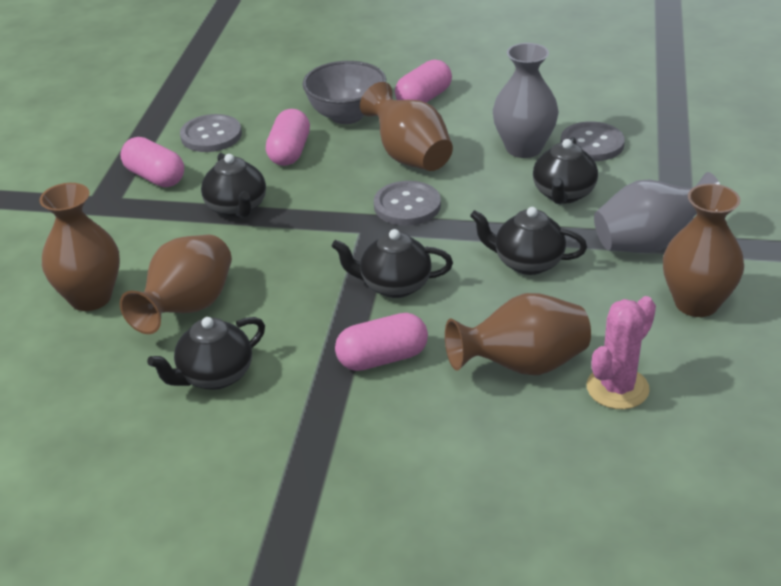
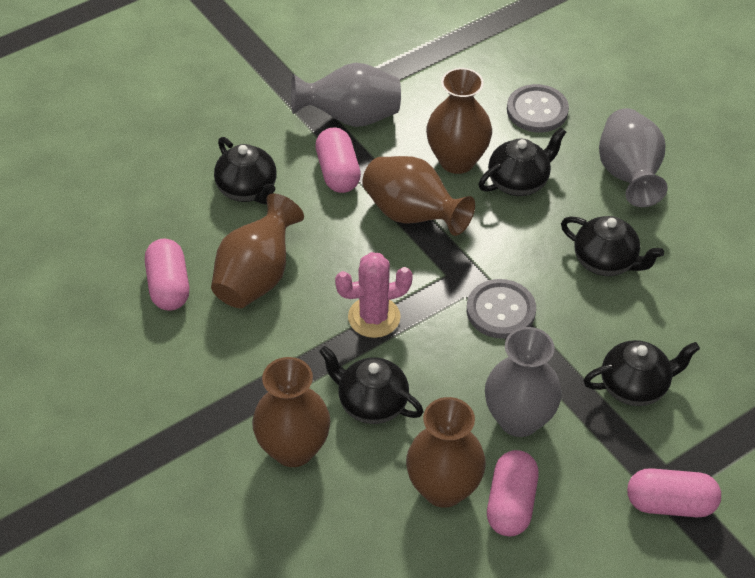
grey bowl: 1 -> 0
grey button: 3 -> 2
grey vase: 2 -> 3

